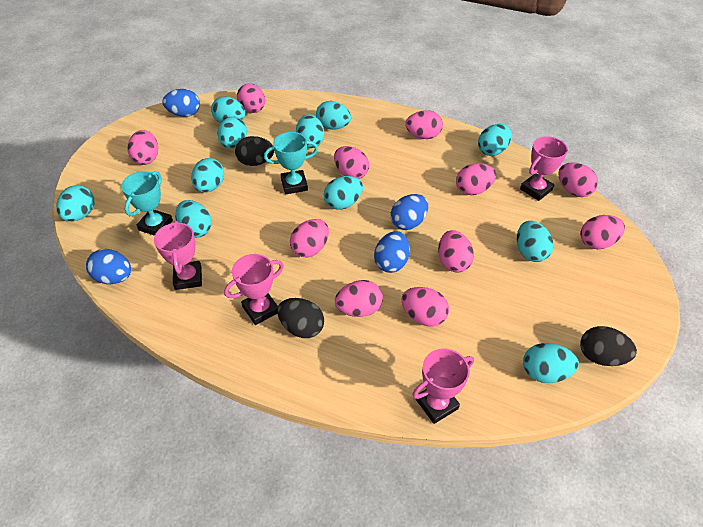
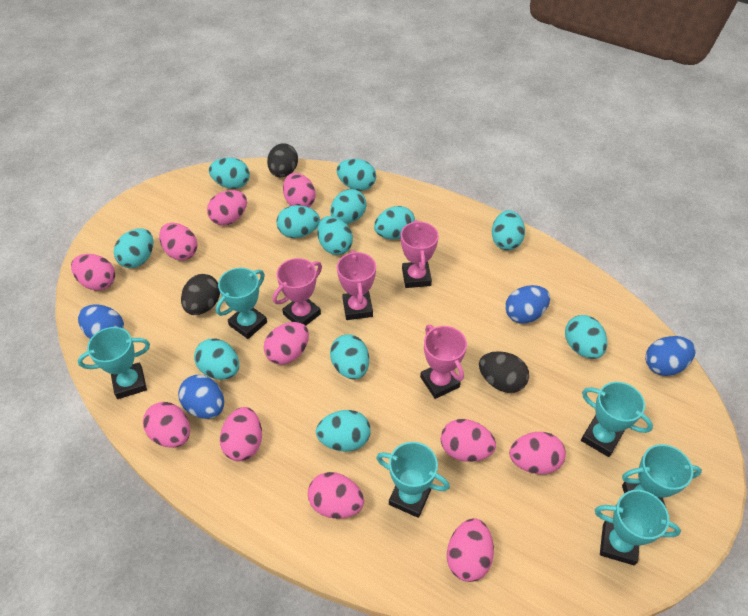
turquoise egg: 11 -> 12
turquoise trophy: 2 -> 6

